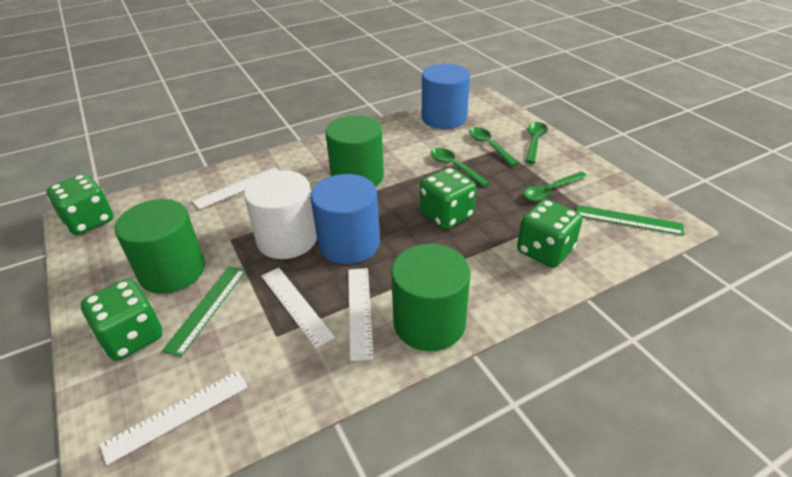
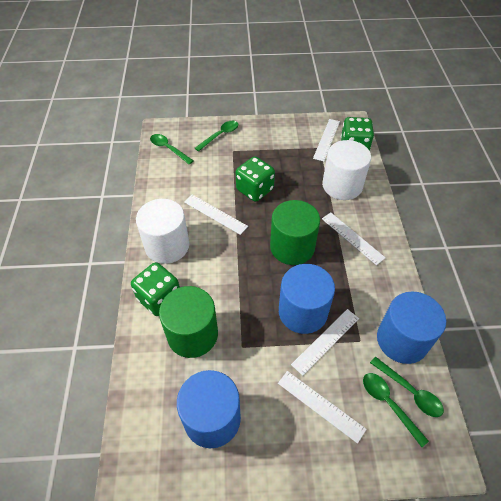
blue cylinder: 2 -> 3
green cylinder: 3 -> 2
green dice: 4 -> 3
green ruler: 2 -> 0
white cylinder: 1 -> 2
white ruler: 4 -> 5

